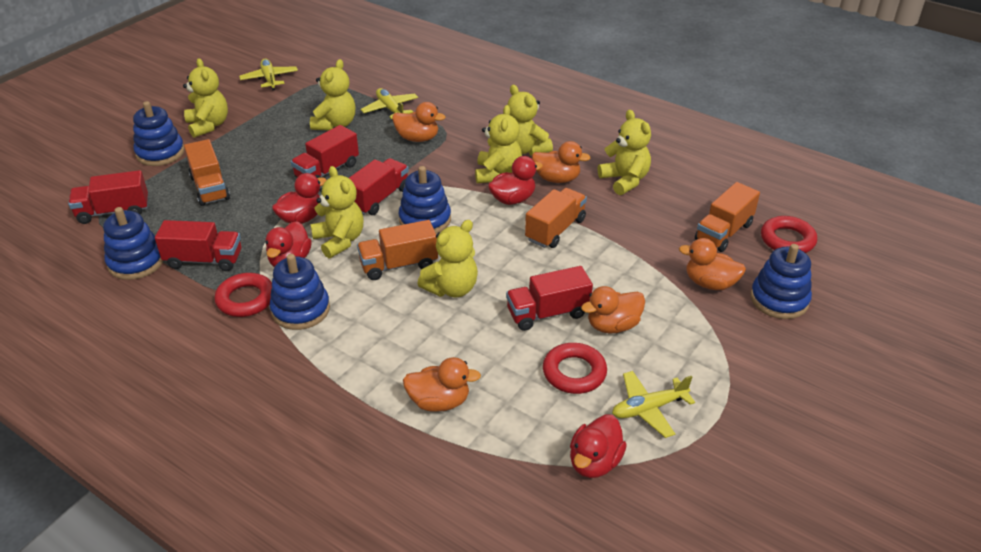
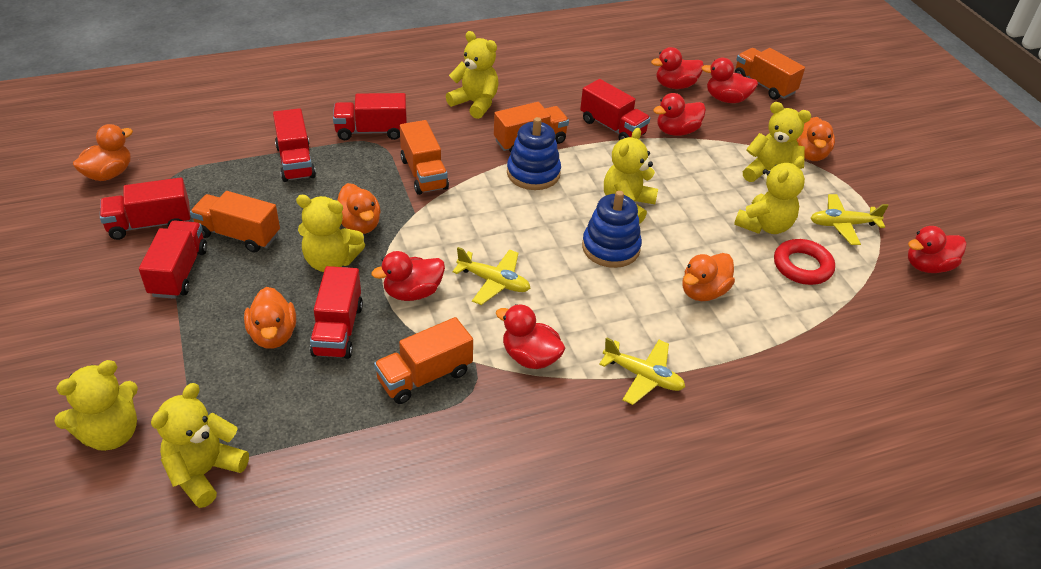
blue stacking toy: 5 -> 2
orange truck: 4 -> 5
red duck: 4 -> 6
red ring: 3 -> 1
red truck: 5 -> 6

